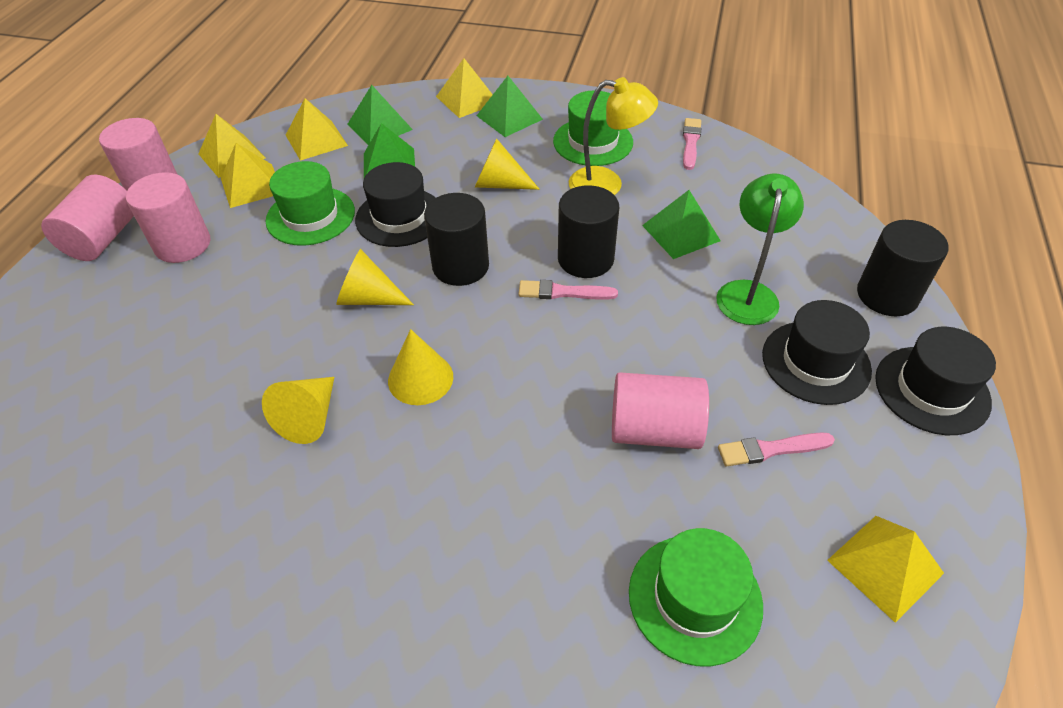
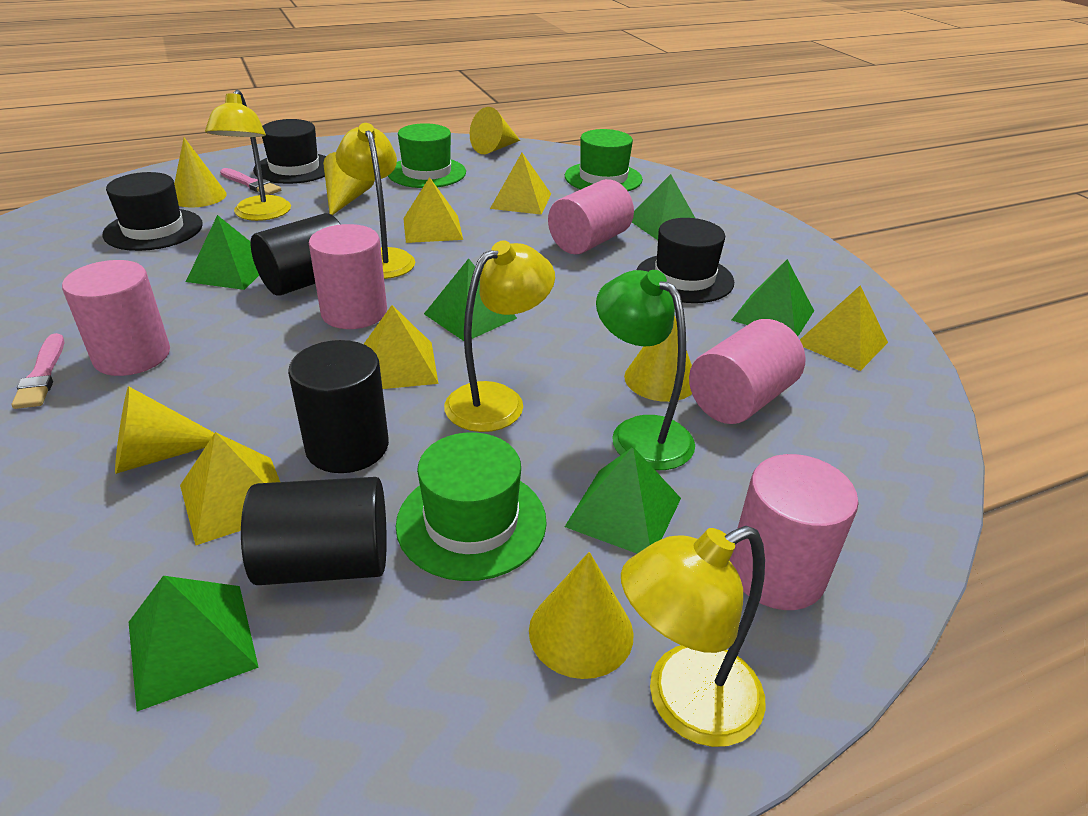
green pyramid: 4 -> 6
pink brush: 3 -> 2
pink cylinder: 4 -> 5
yellow cone: 4 -> 6
yellow lamp: 1 -> 4

